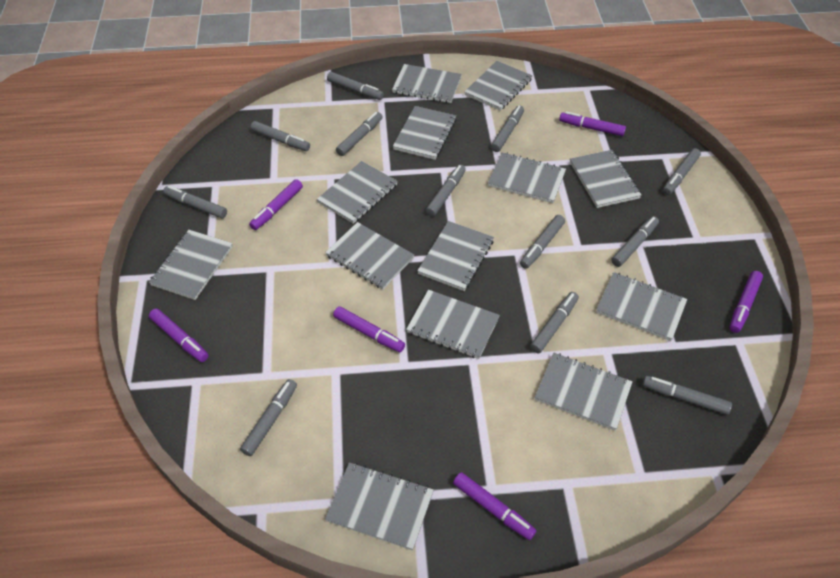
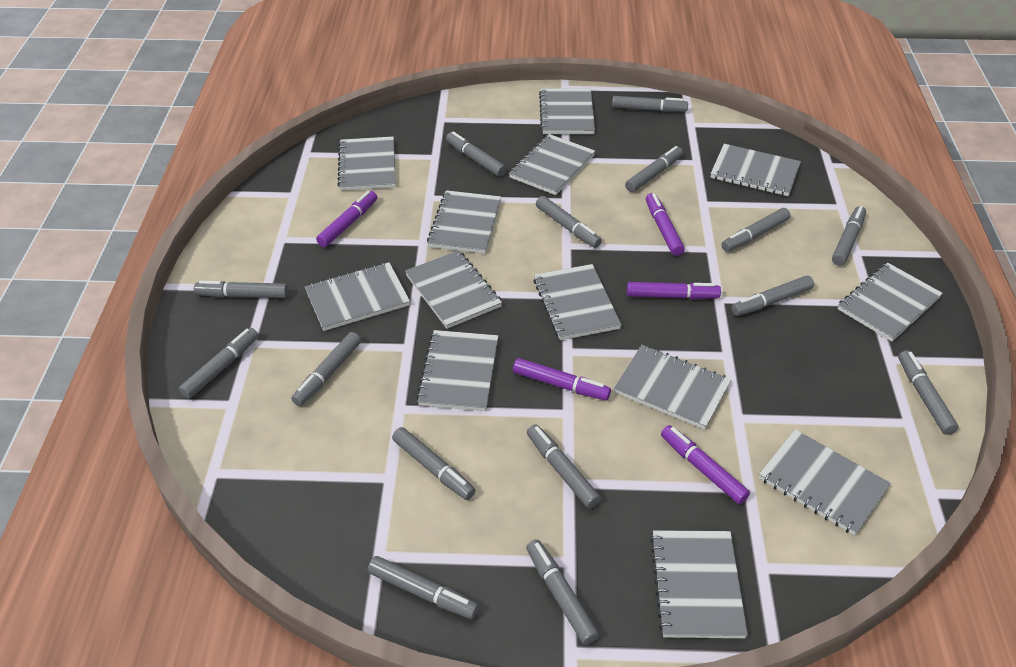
grey marker: 12 -> 15
purple marker: 6 -> 5

